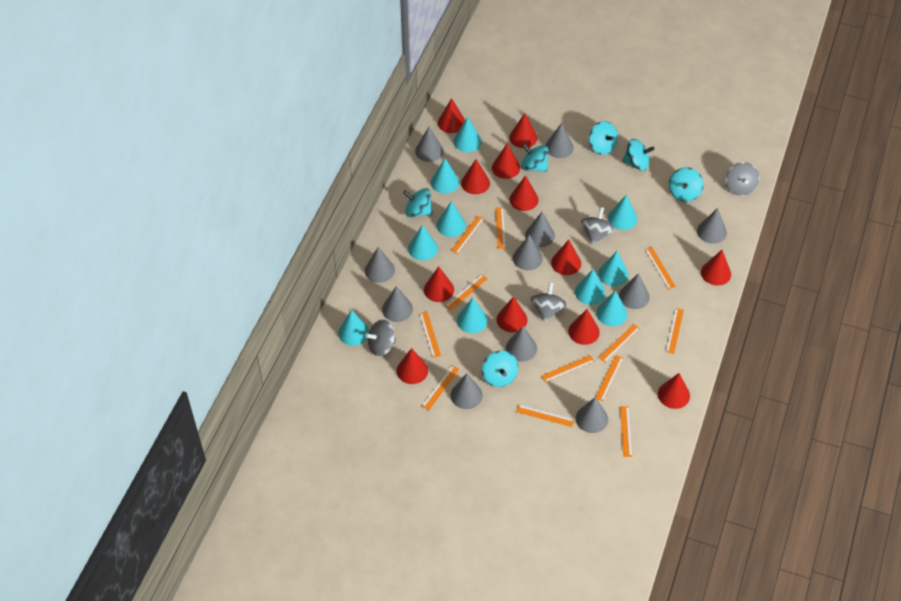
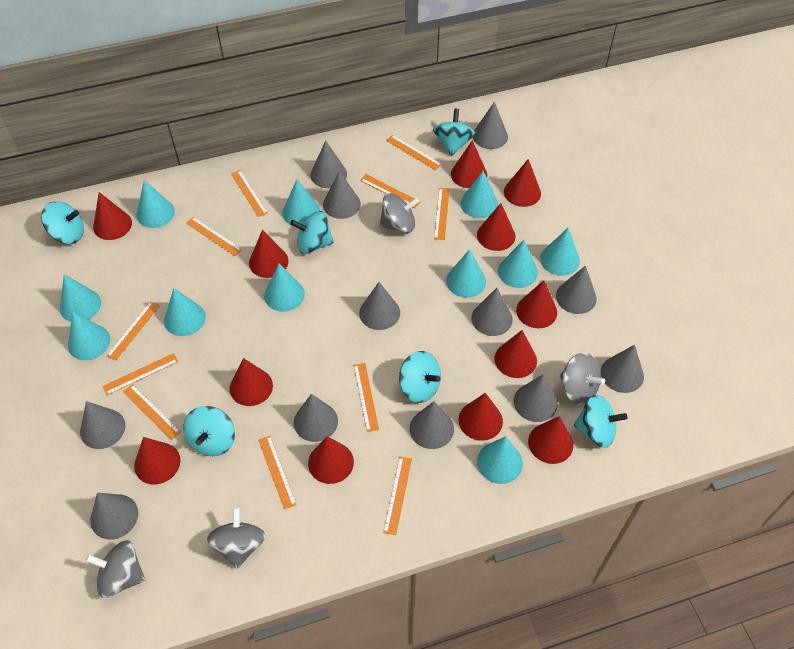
grey cone: 11 -> 12
orange ruler: 12 -> 11
turquoise cone: 10 -> 11

